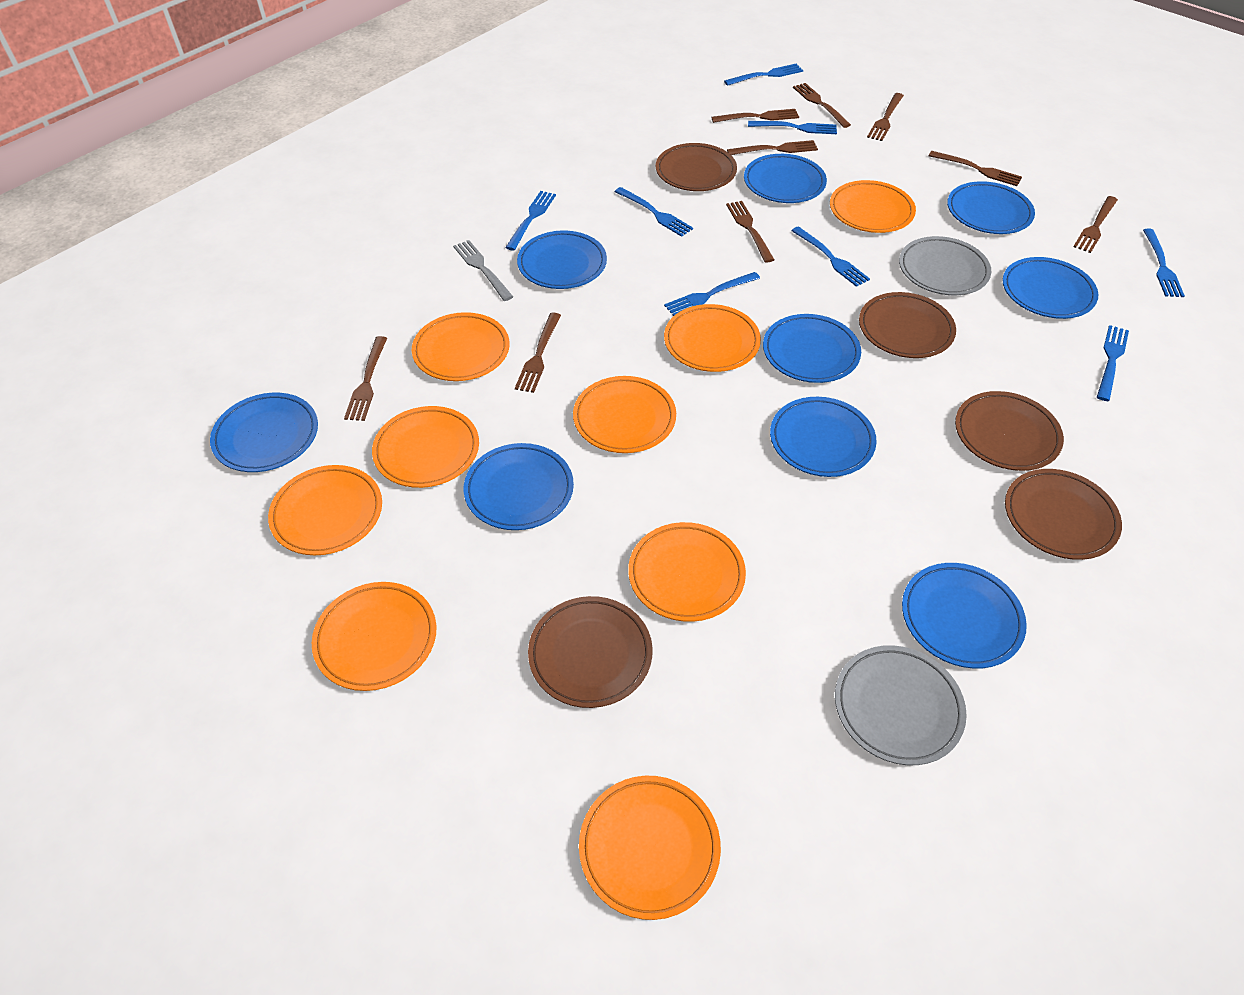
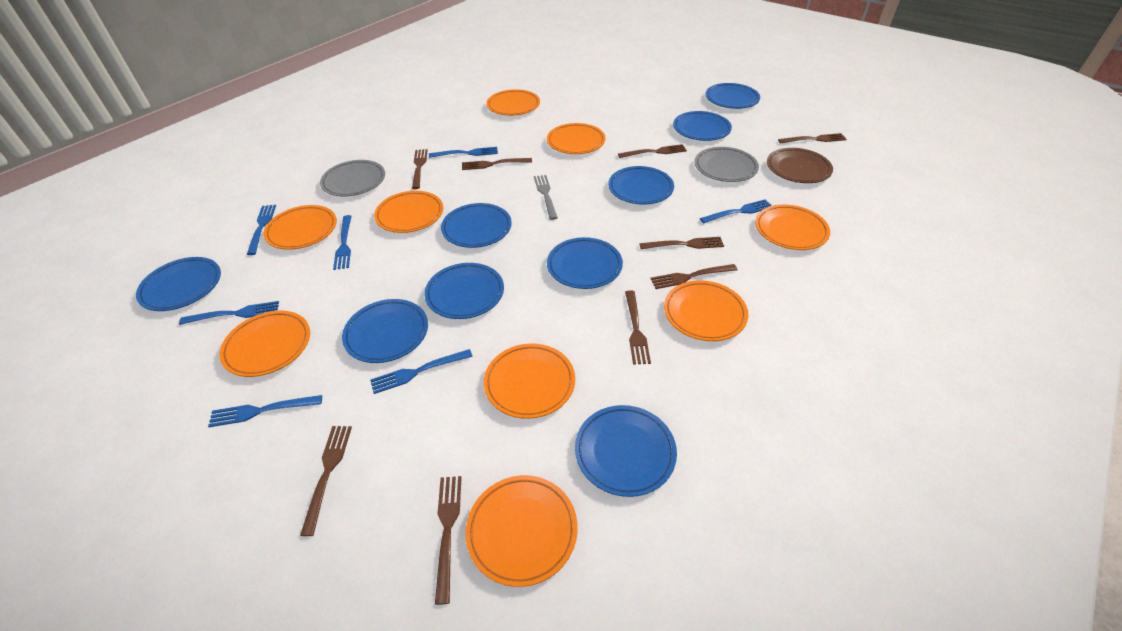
blue fork: 8 -> 7
brown plate: 5 -> 1

